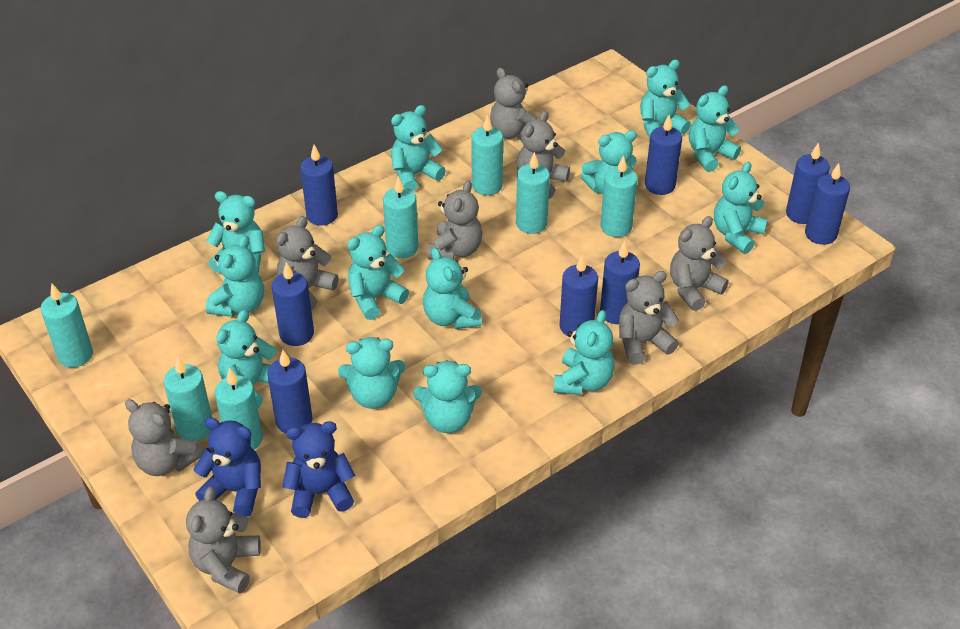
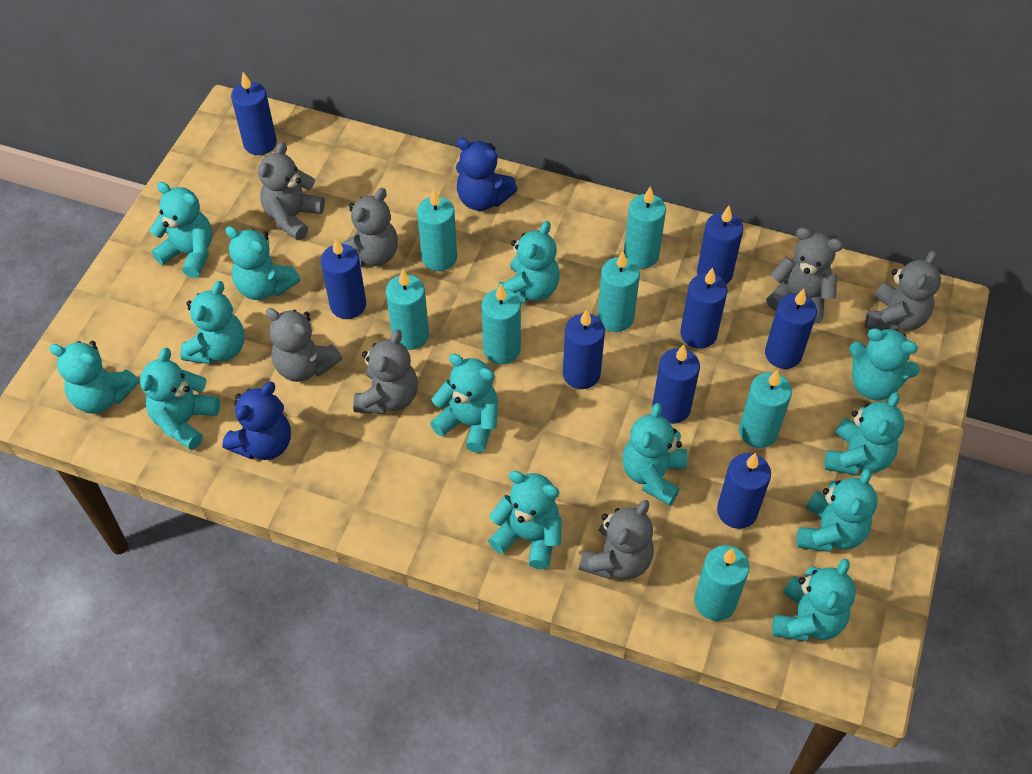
grey teddy bear: 8 -> 7

